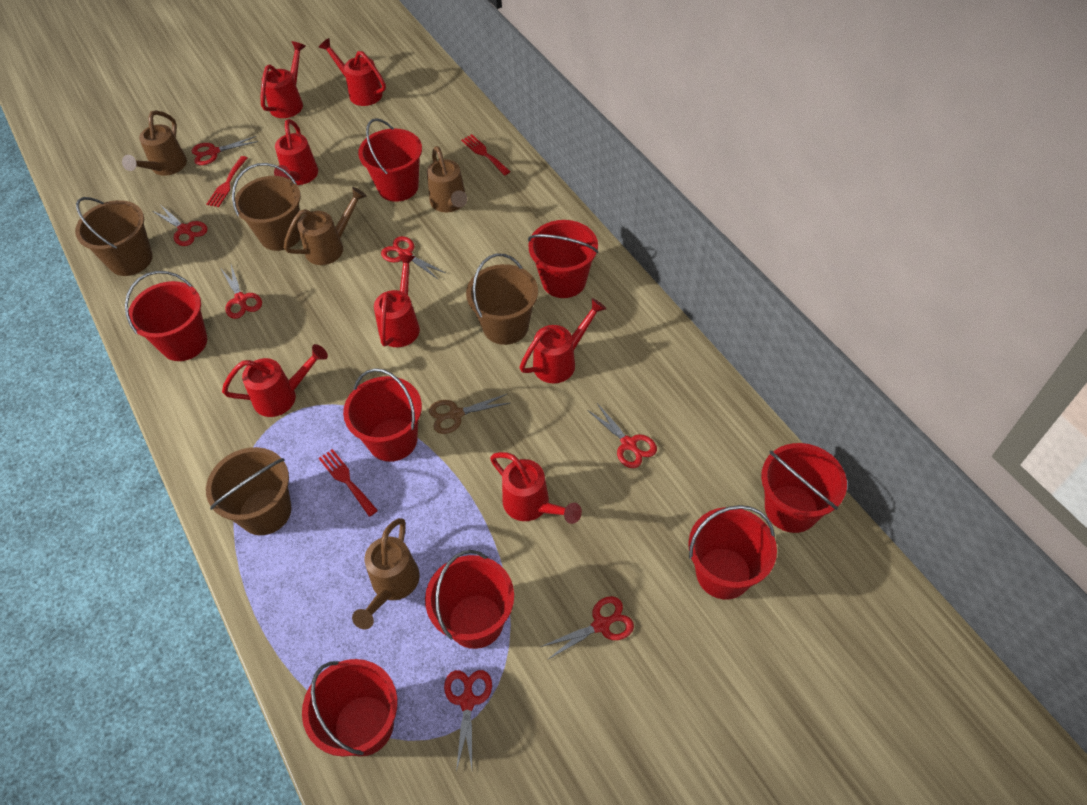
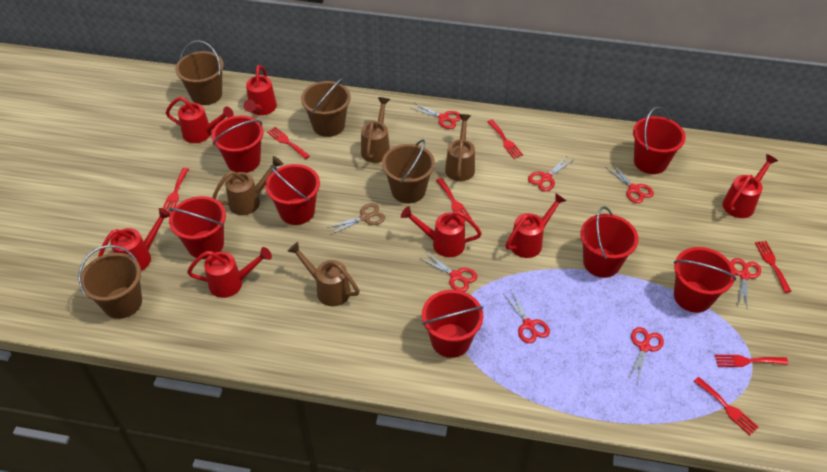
red bucket: 8 -> 7
red fork: 3 -> 7

